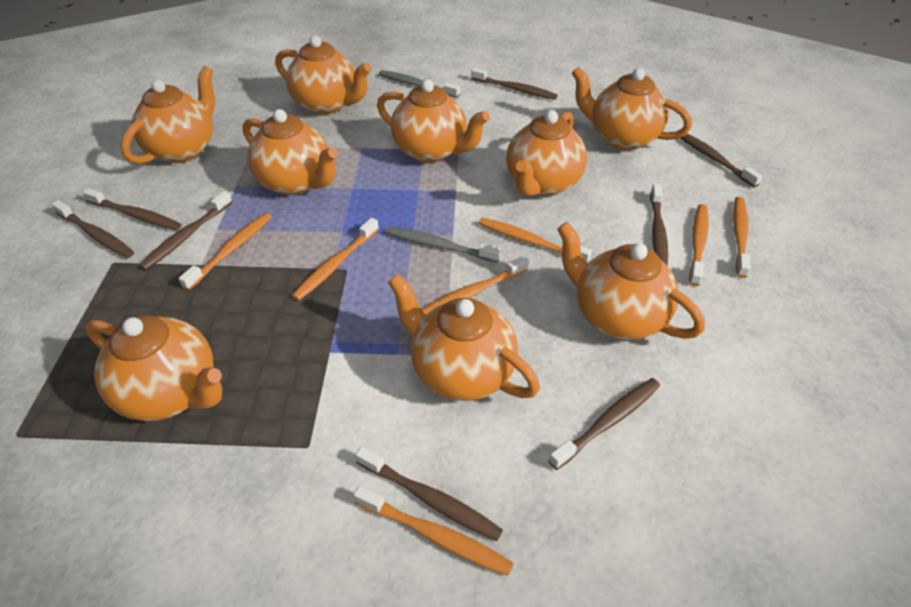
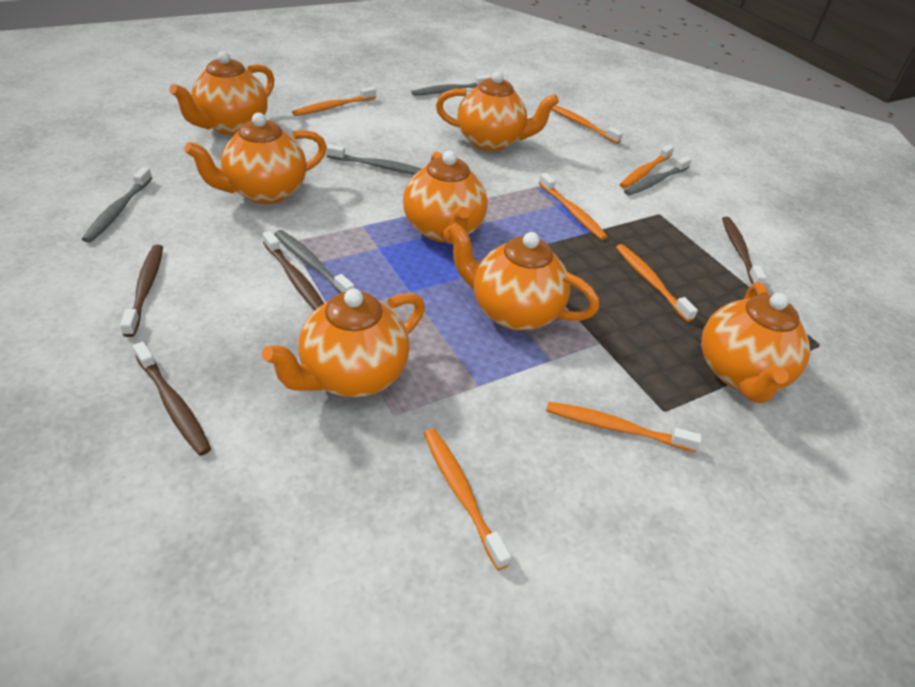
brown toothbrush: 8 -> 4
grey toothbrush: 2 -> 5
orange teapot: 9 -> 7

